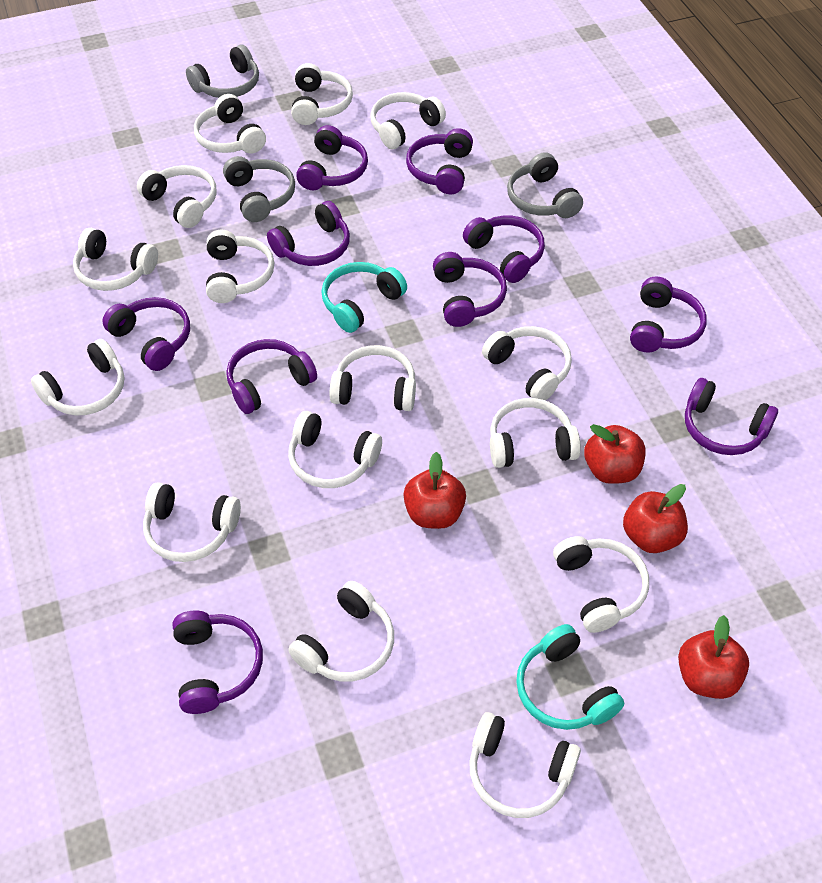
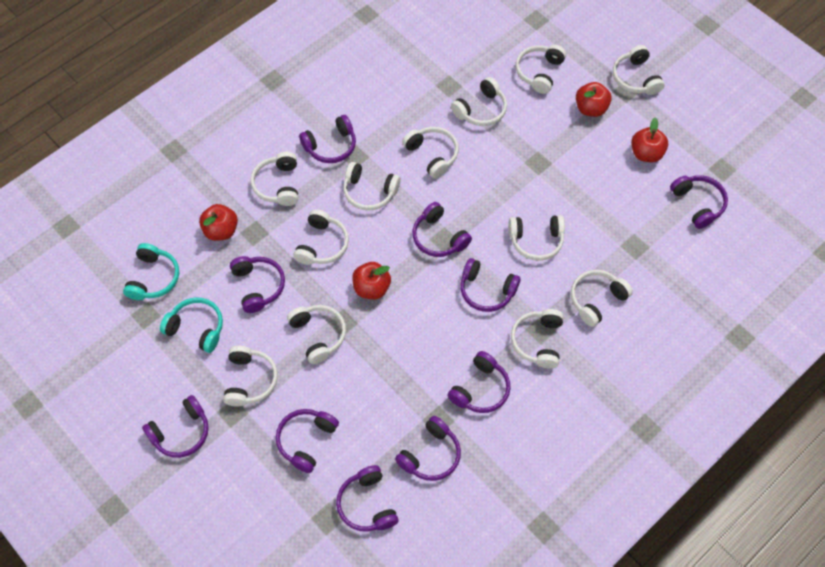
grey headphones: 3 -> 0
white headphones: 15 -> 12

